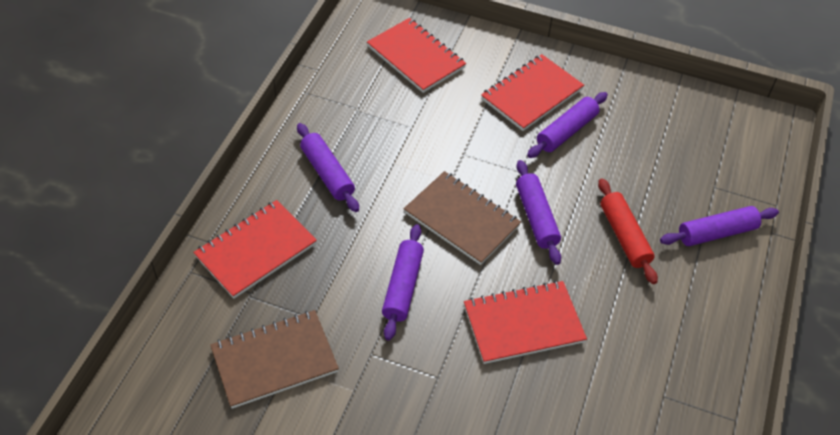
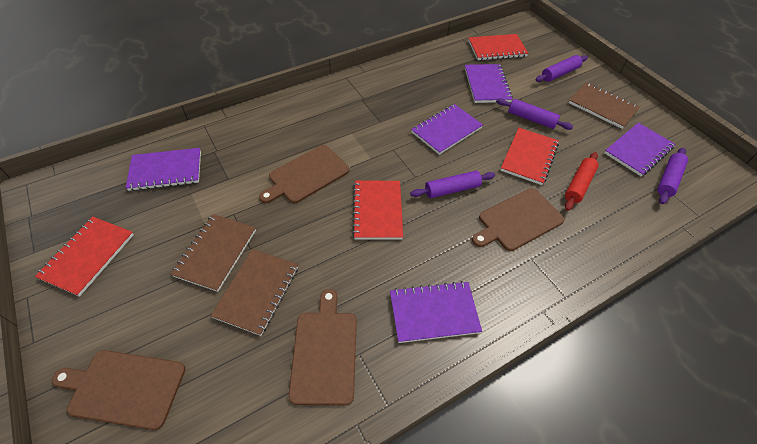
brown cutting board: 0 -> 4
brown notebook: 2 -> 3
purple notebook: 0 -> 5
purple rolling pin: 5 -> 4

